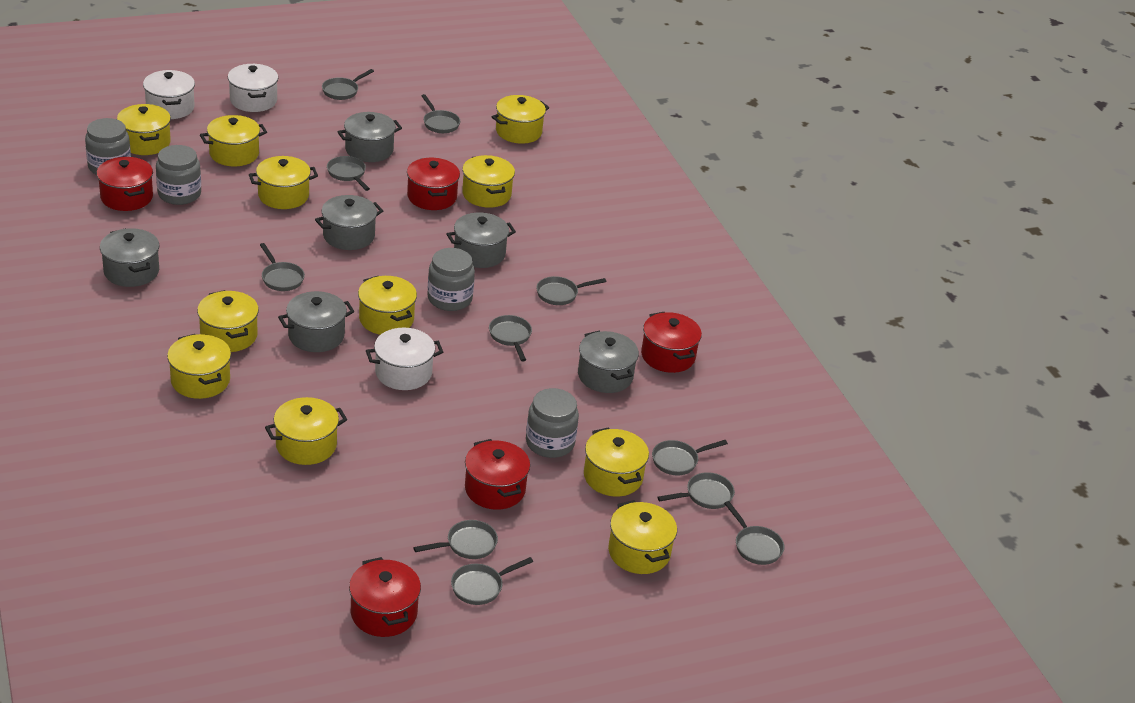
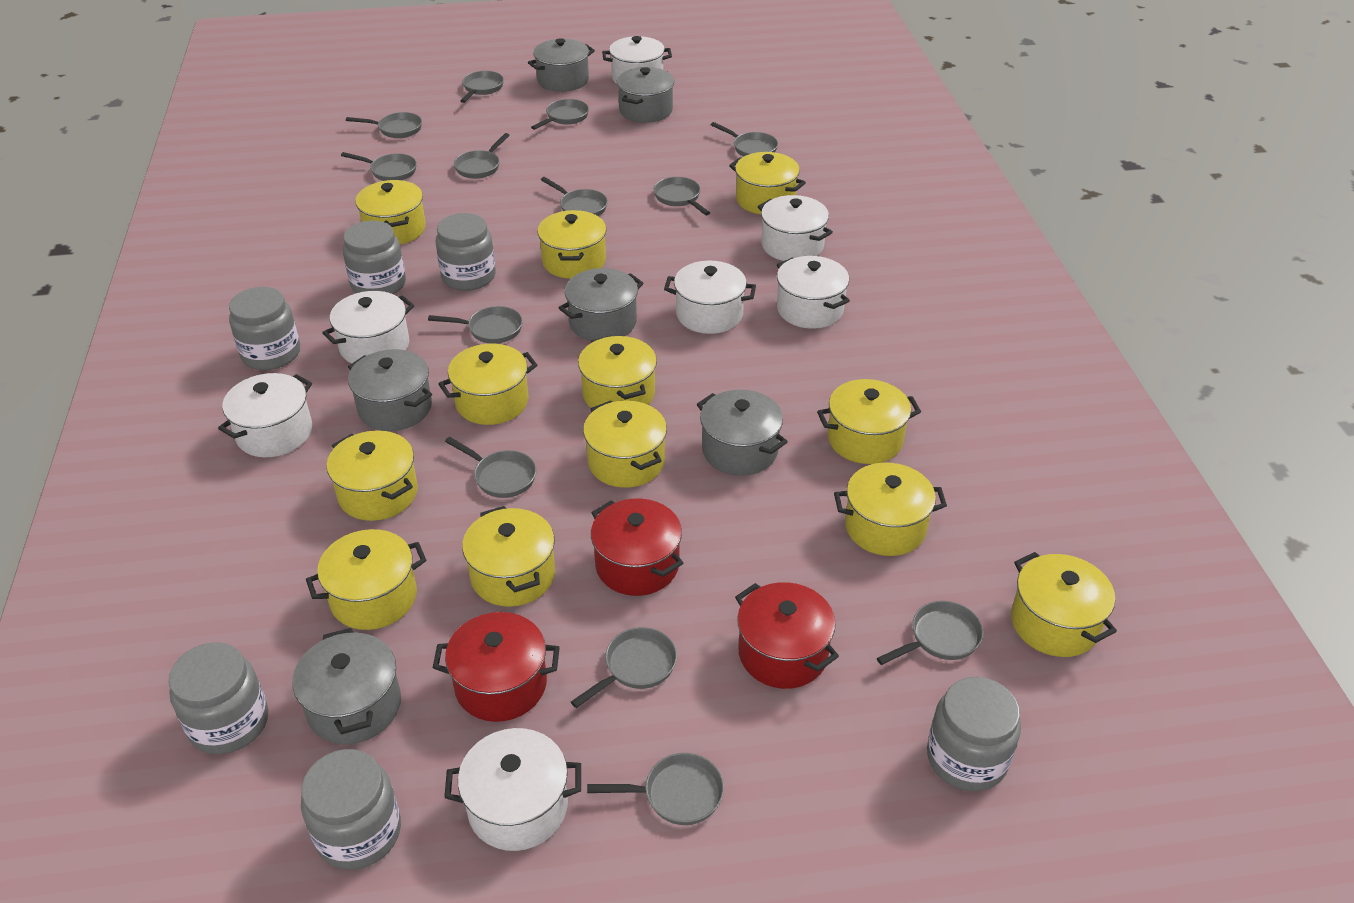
grey jar: 4 -> 6
grey pan: 11 -> 13
red pot: 5 -> 3
white pot: 3 -> 7
yellow pot: 11 -> 12

